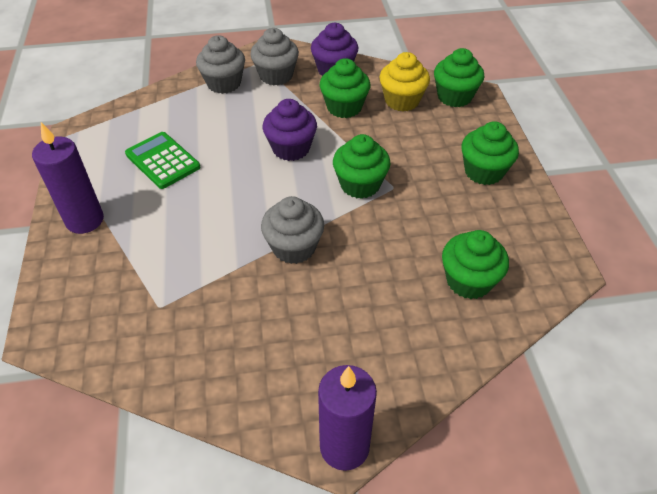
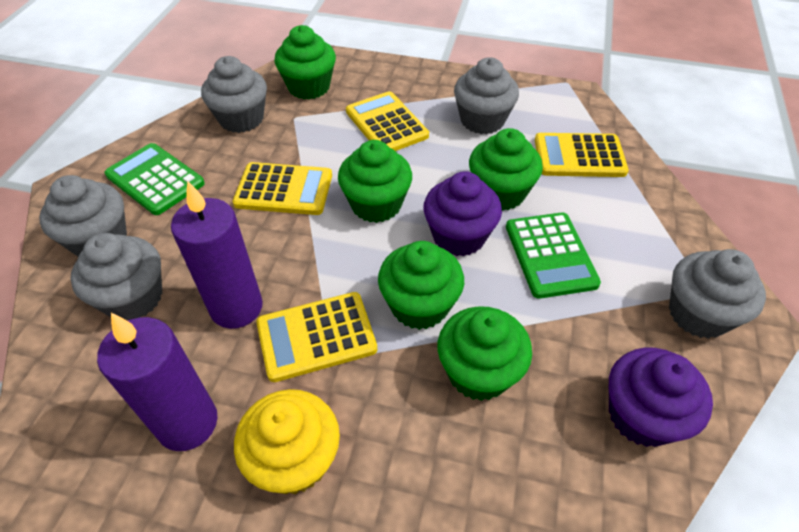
green calculator: 1 -> 2
grey cupcake: 3 -> 5
yellow calculator: 0 -> 4

